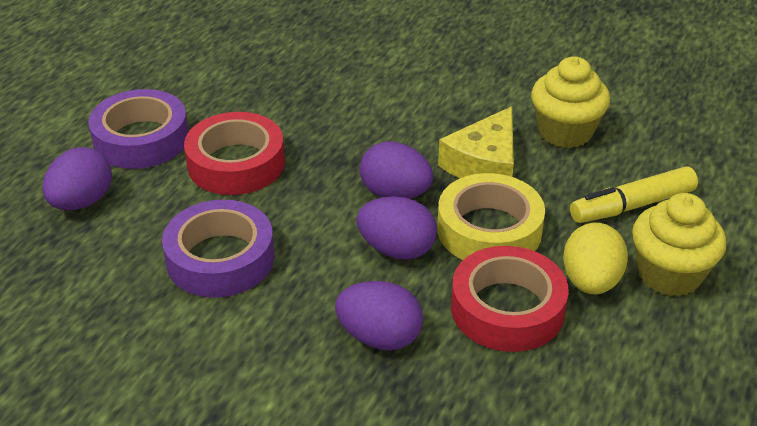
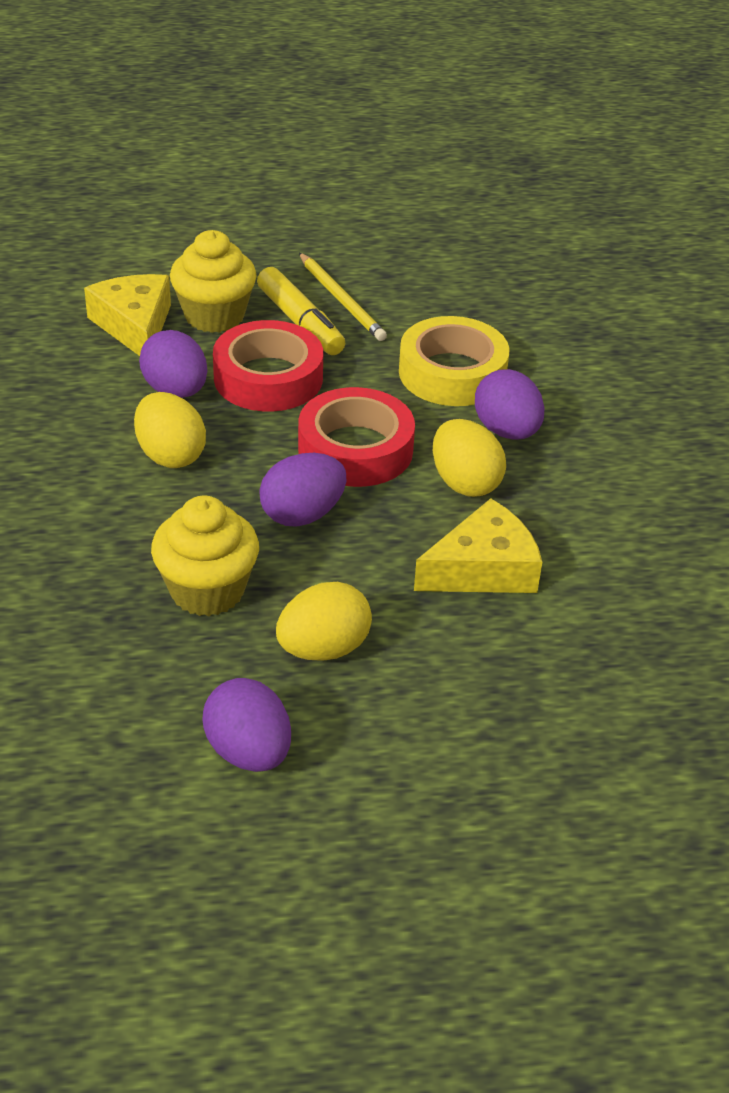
purple tape: 2 -> 0
yellow cheese: 1 -> 2
yellow egg: 1 -> 3
yellow pencil: 0 -> 1

